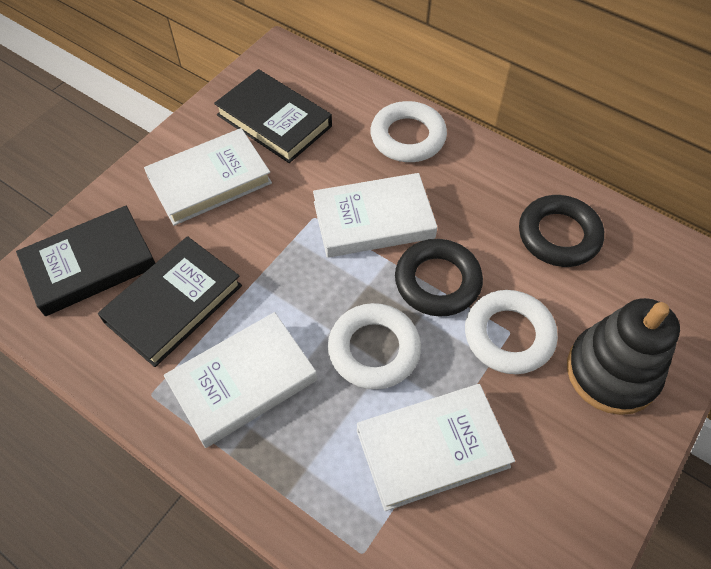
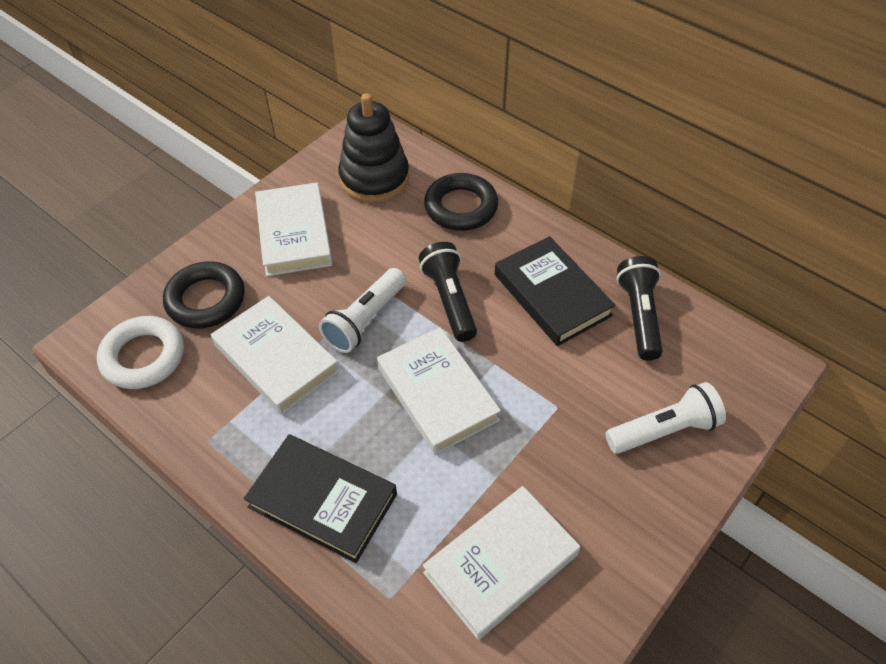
black book: 3 -> 2
black flashlight: 0 -> 2
white flashlight: 0 -> 2
white ring: 3 -> 1

